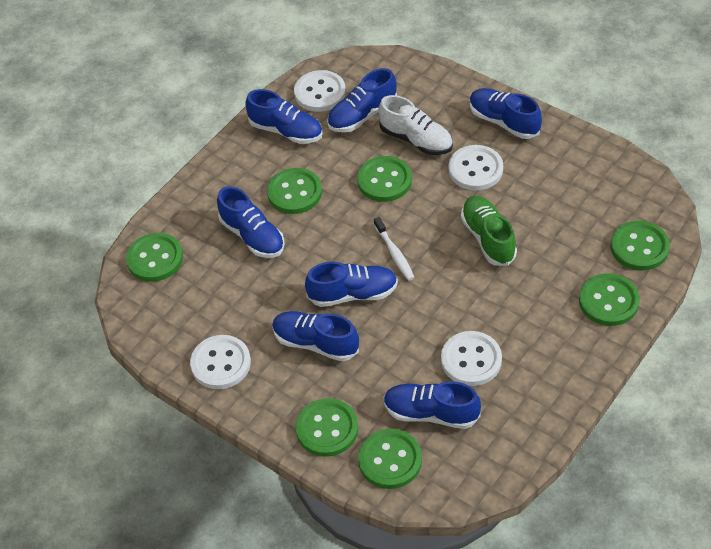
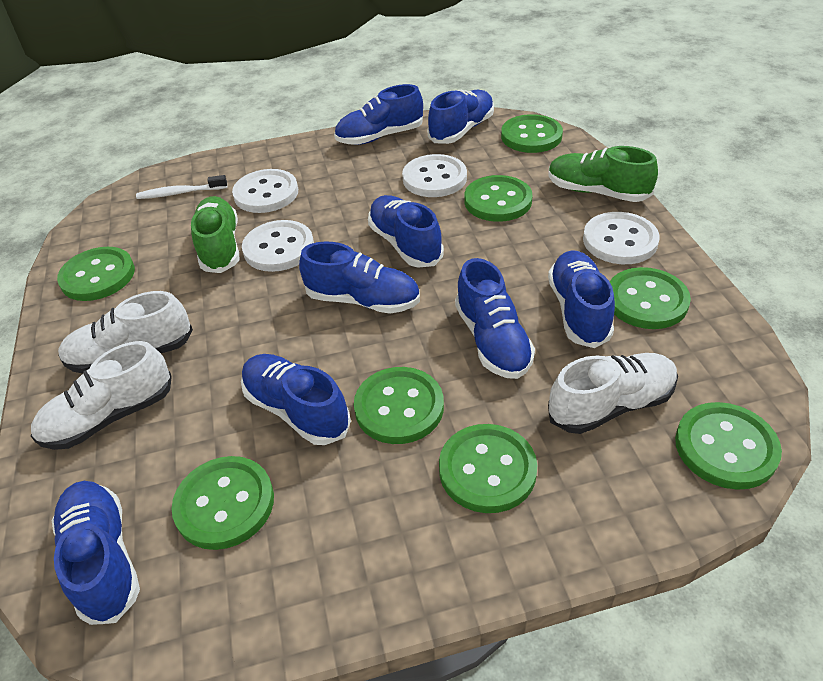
blue shoe: 7 -> 8
green button: 7 -> 8
green shoe: 1 -> 2
white shoe: 1 -> 3

